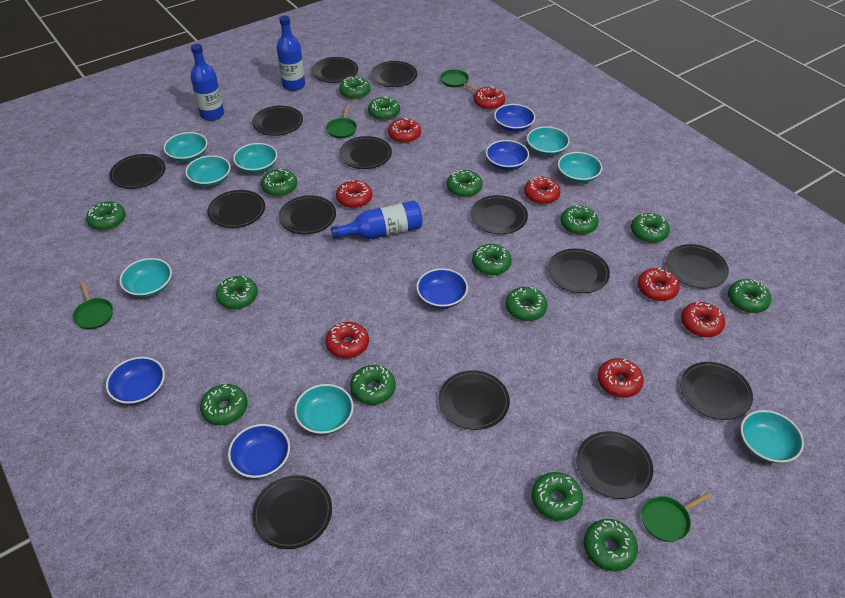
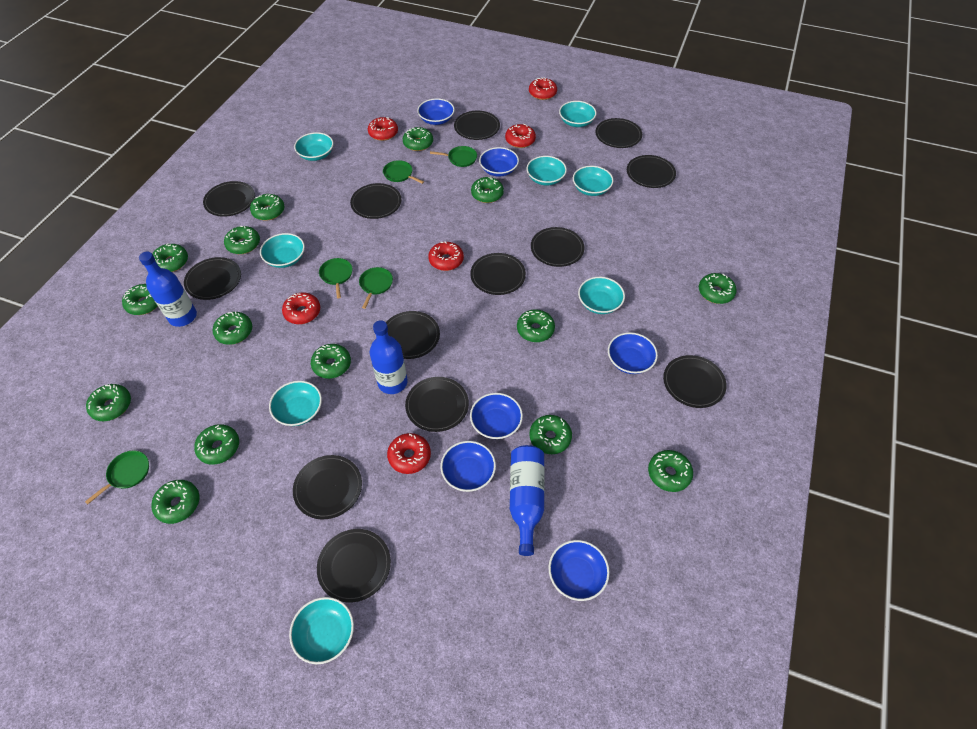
black plate: 14 -> 13
blue bowl: 5 -> 6
green pan: 4 -> 5
red donut: 8 -> 6

